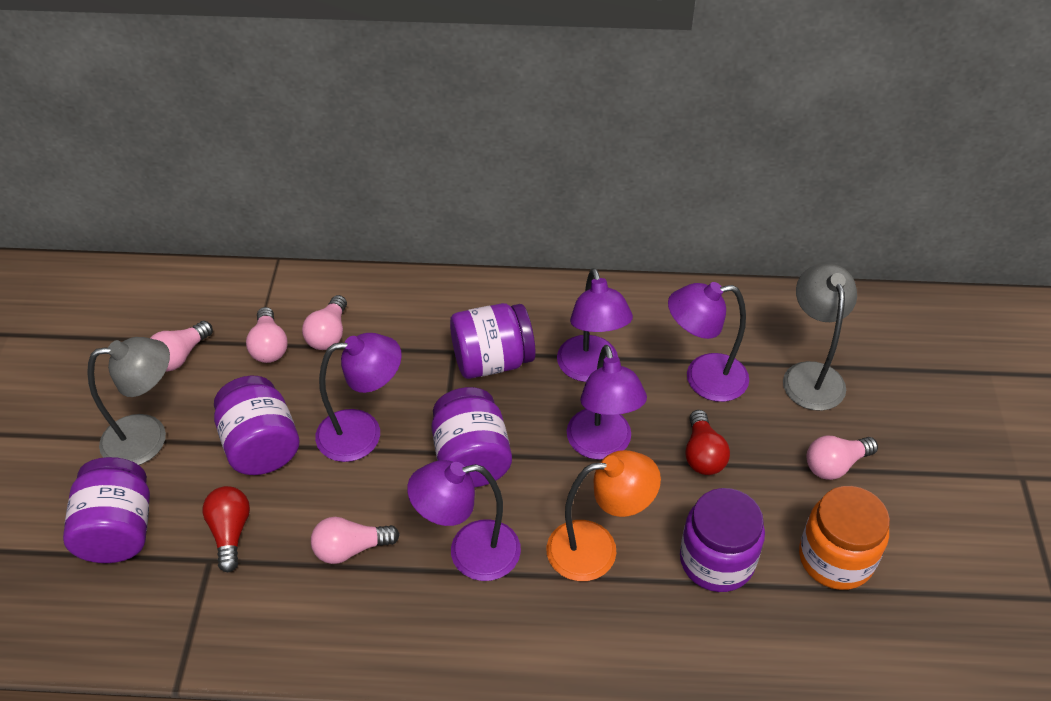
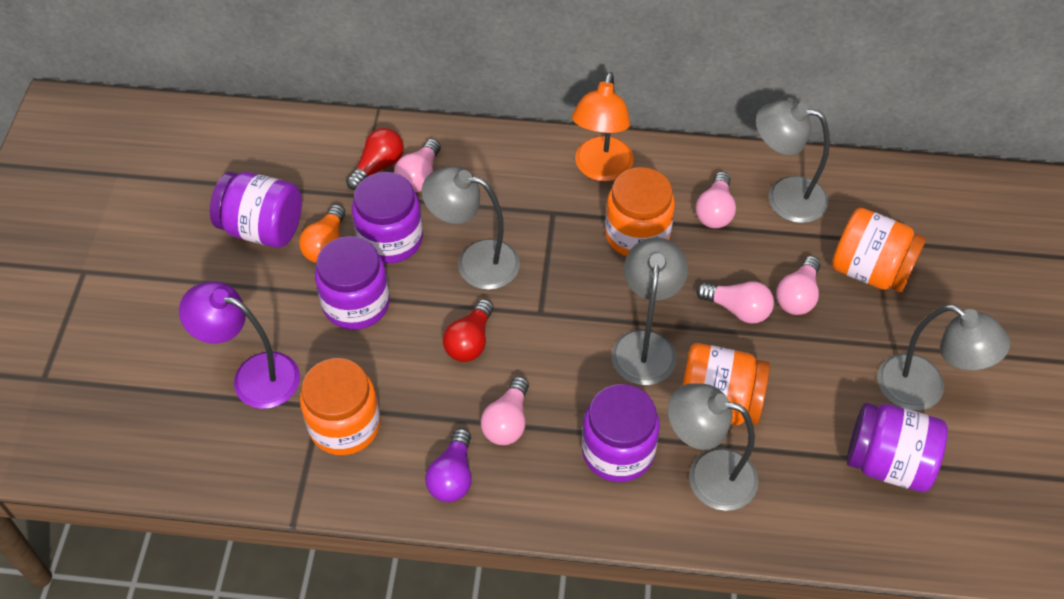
grey lamp: 2 -> 5
orange jar: 1 -> 4
orange light bulb: 0 -> 1
purple lamp: 5 -> 1
purple light bulb: 0 -> 1

